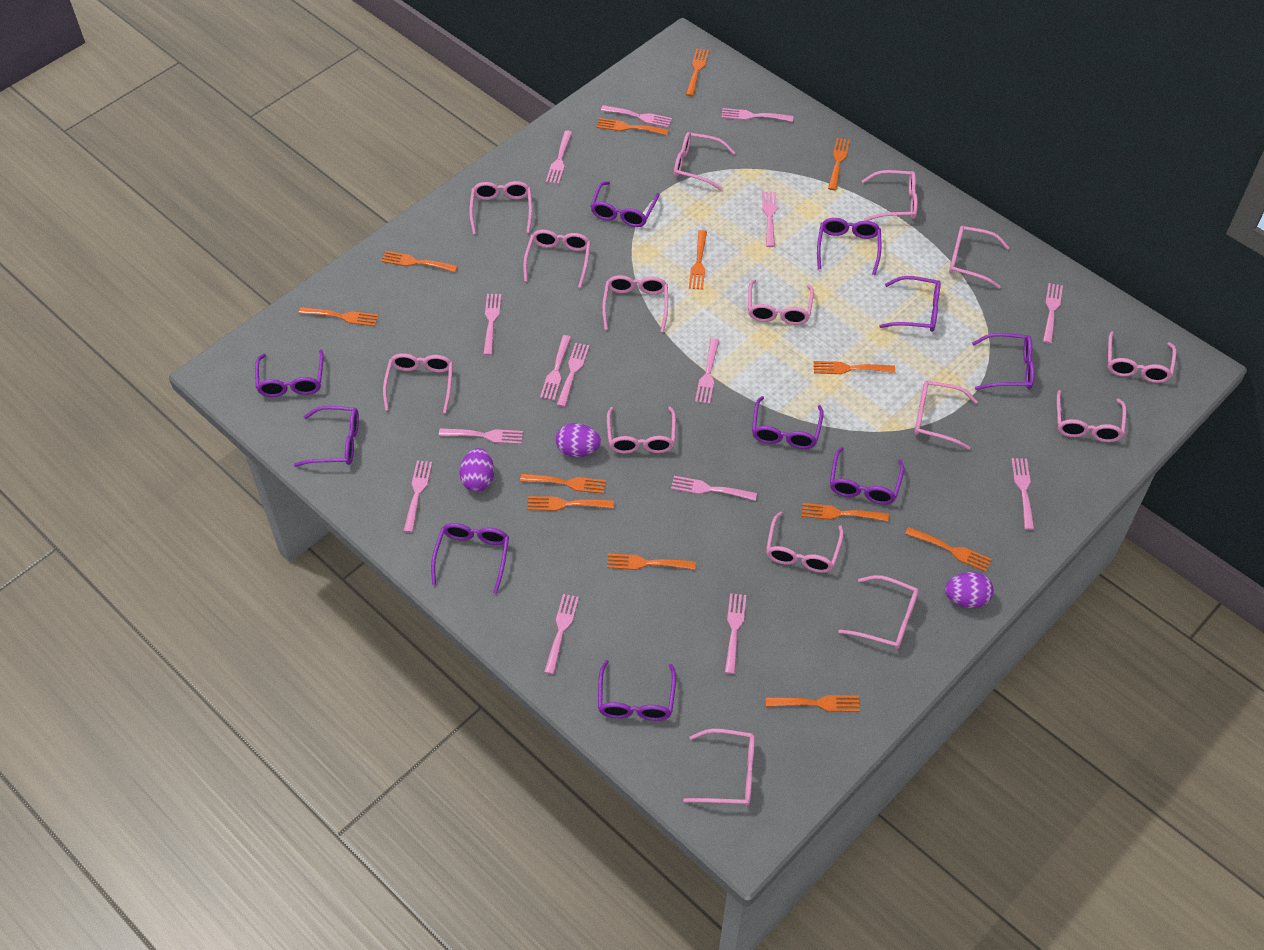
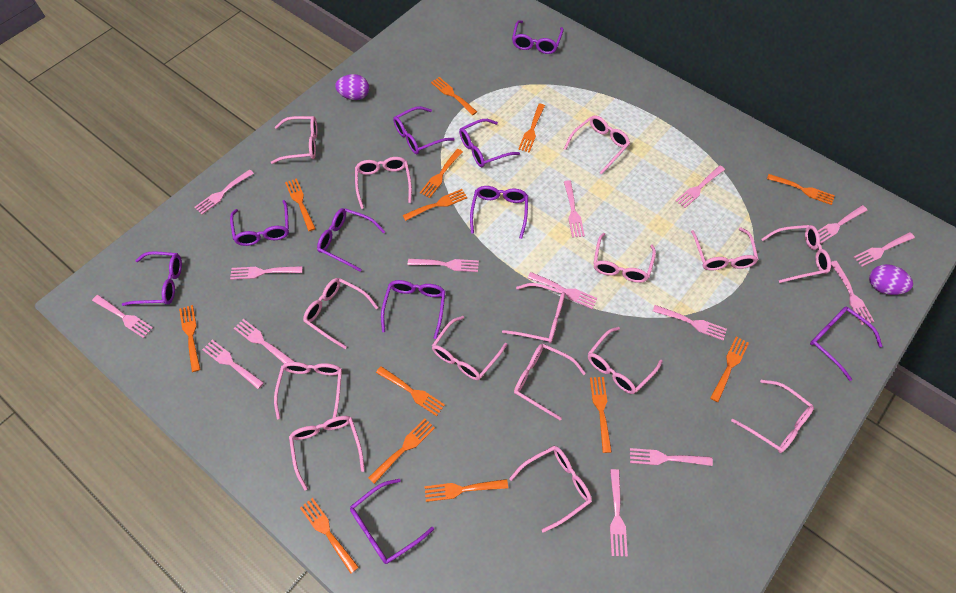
purple egg: 3 -> 2

